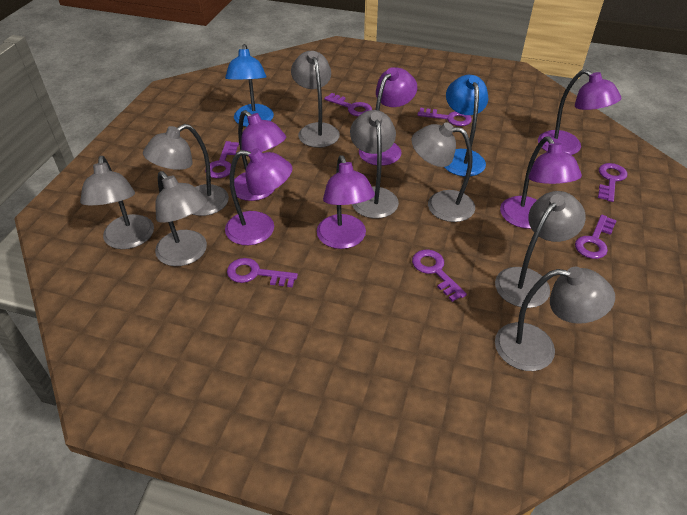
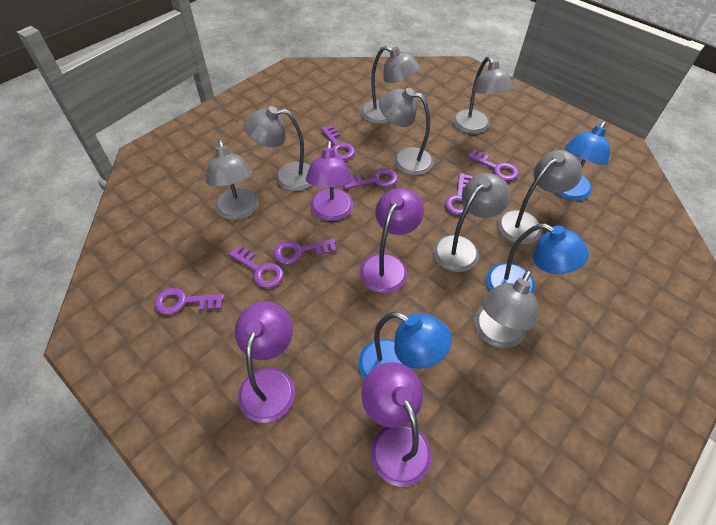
blue lamp: 2 -> 3
purple lamp: 6 -> 4

